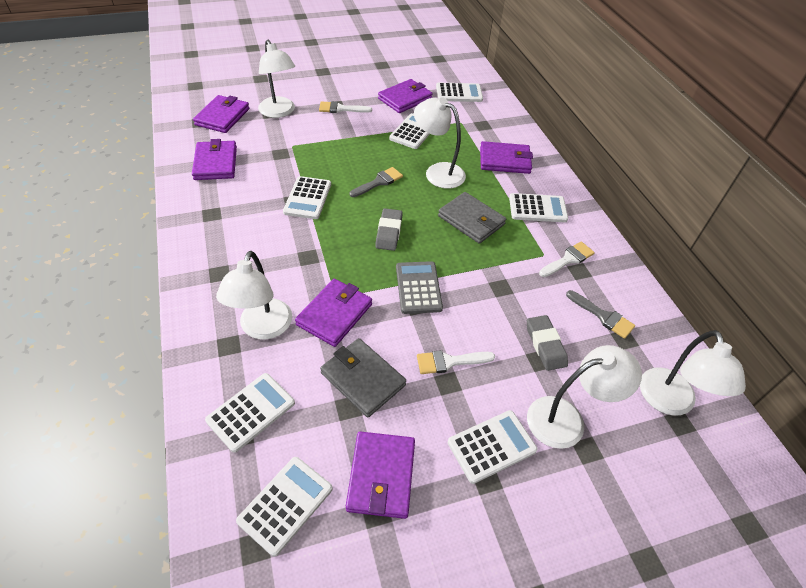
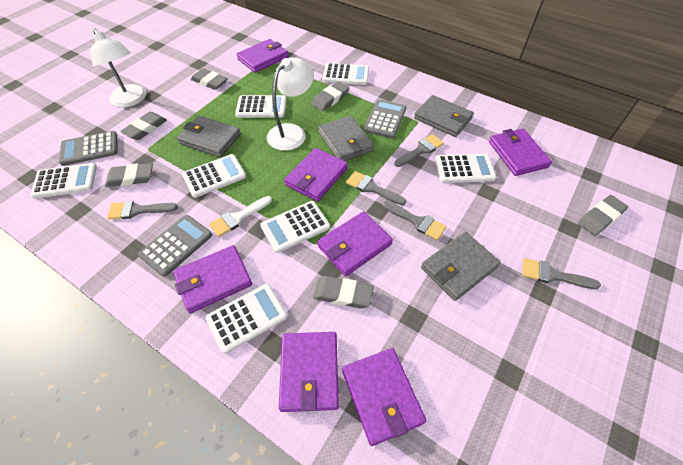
grey brush: 2 -> 5
grey calculator: 1 -> 3
grey eraser: 2 -> 6
grey wallet: 2 -> 4
purple wallet: 6 -> 7
white brush: 3 -> 1
white lamp: 5 -> 2

